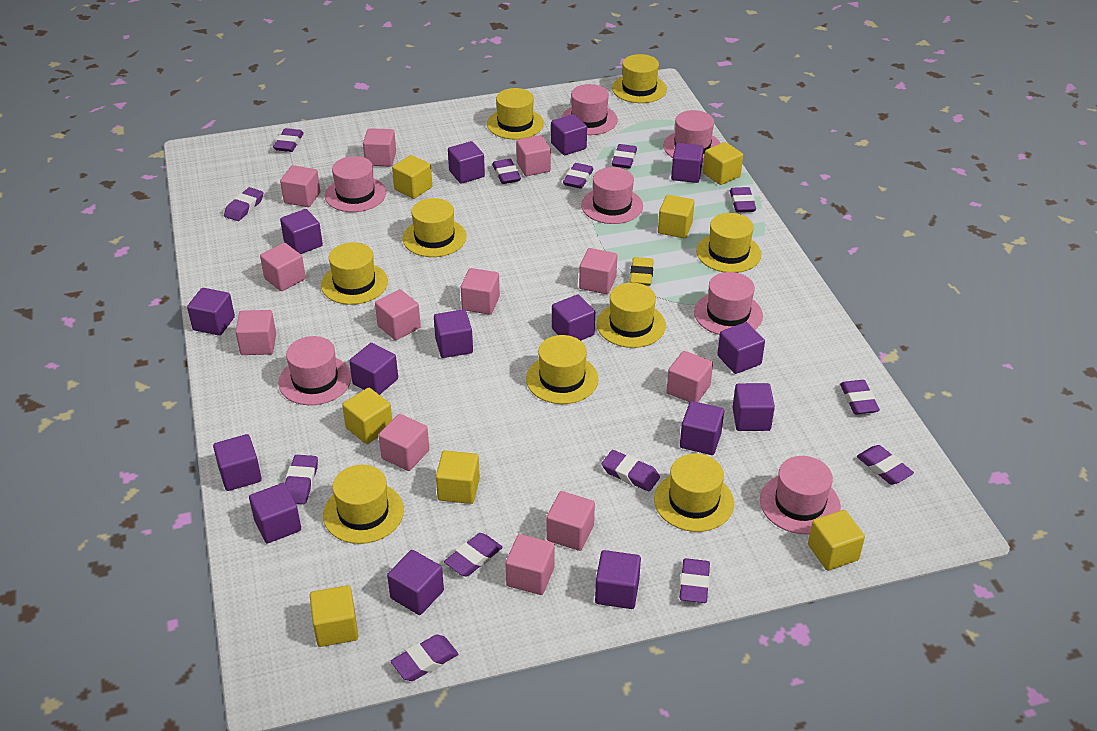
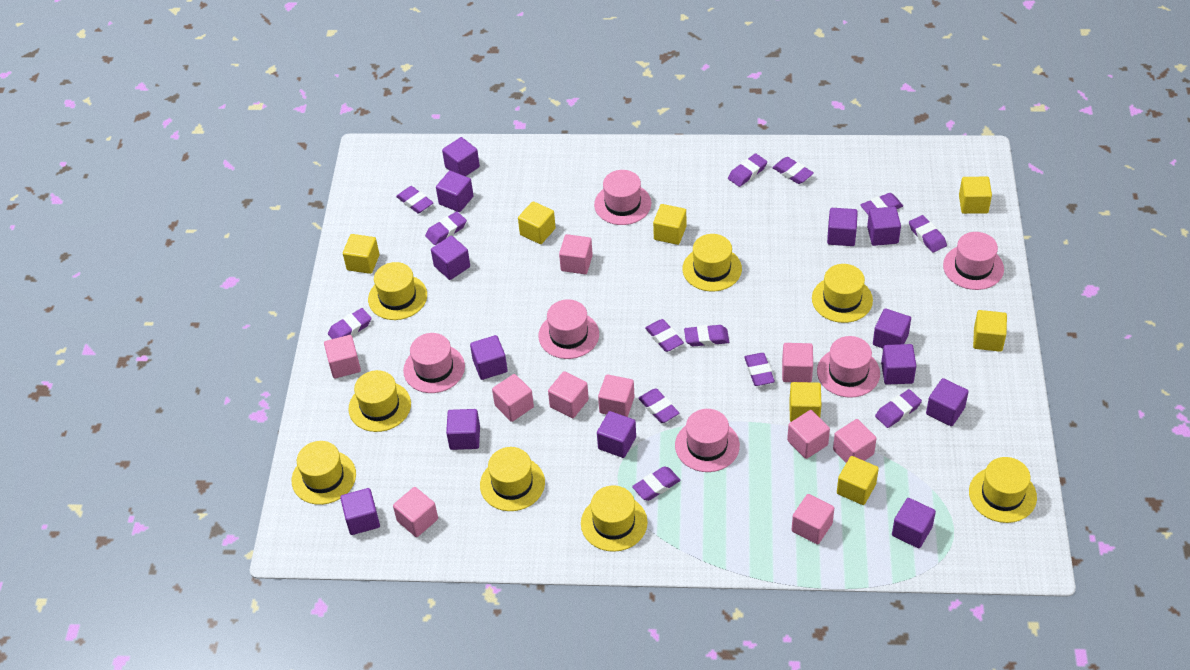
pink cube: 12 -> 10
pink hat: 7 -> 6
purple cube: 15 -> 13
yellow eraser: 1 -> 0
yellow hat: 9 -> 8

